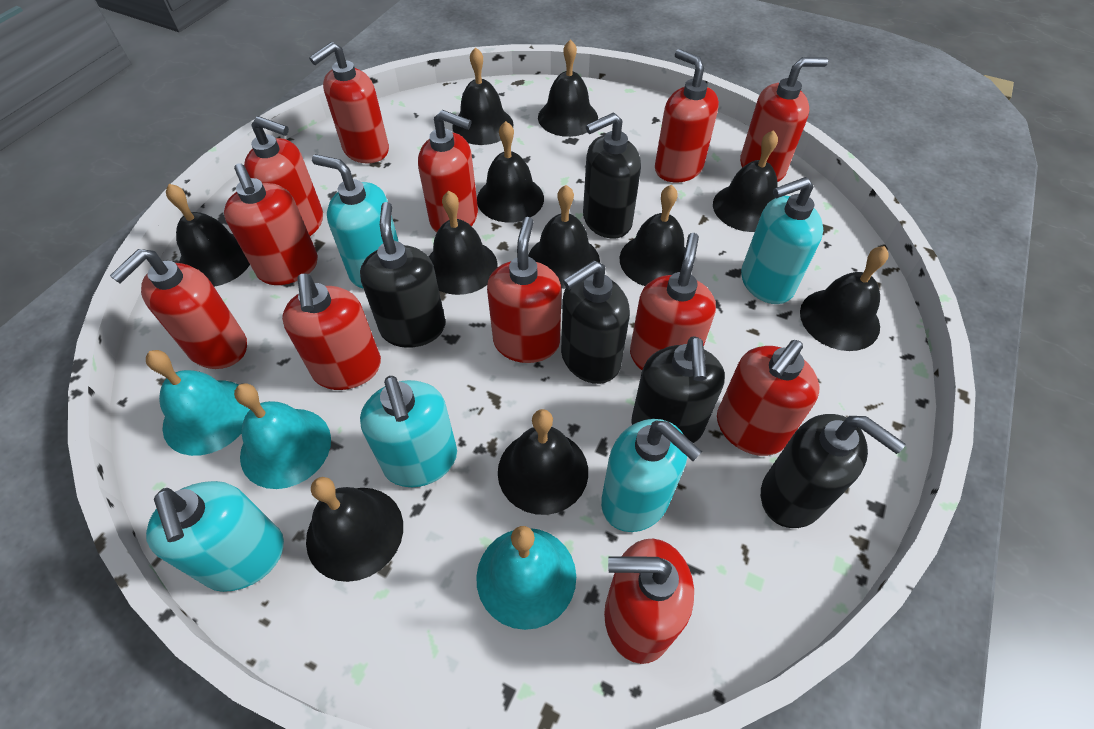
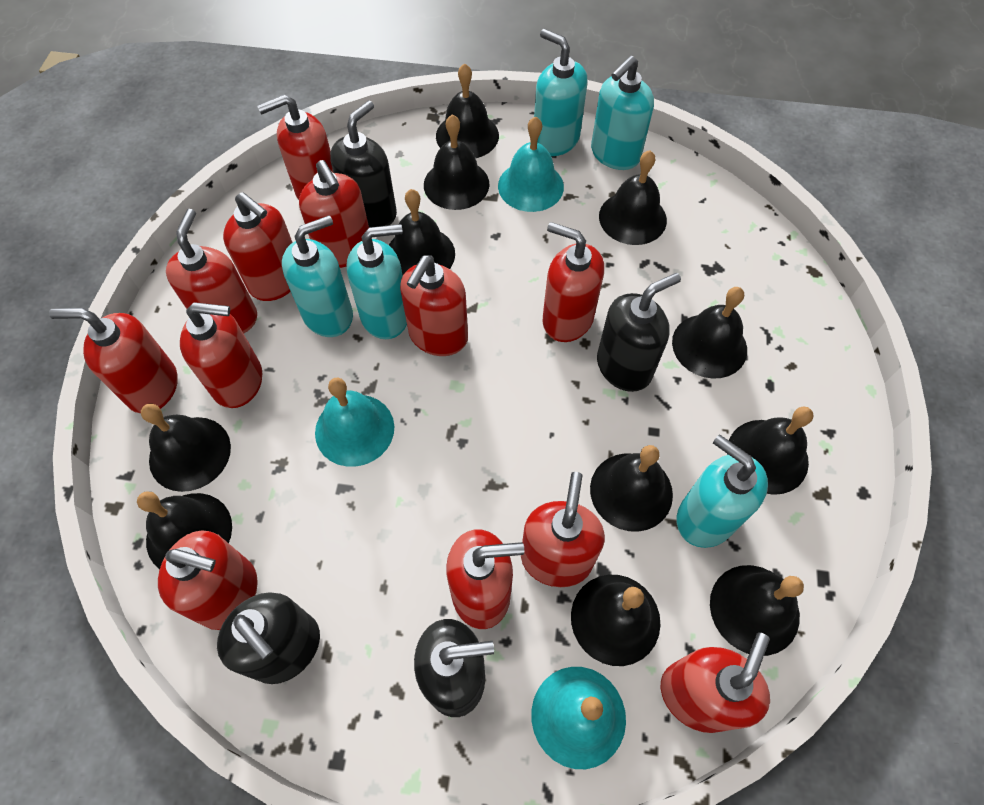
black soap dispenser: 5 -> 4

